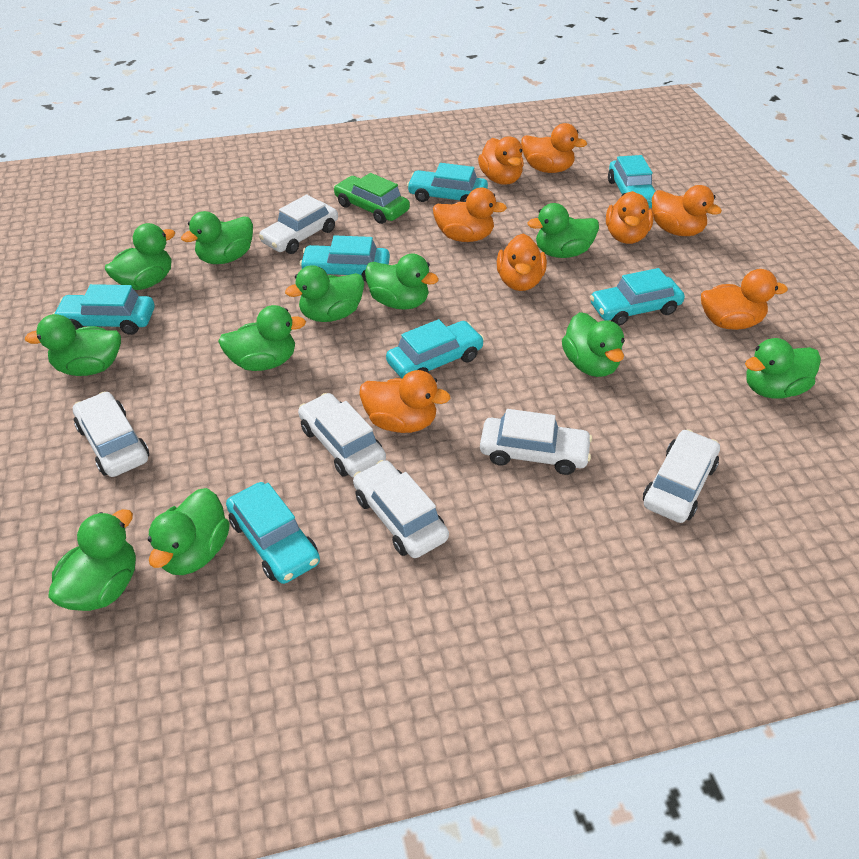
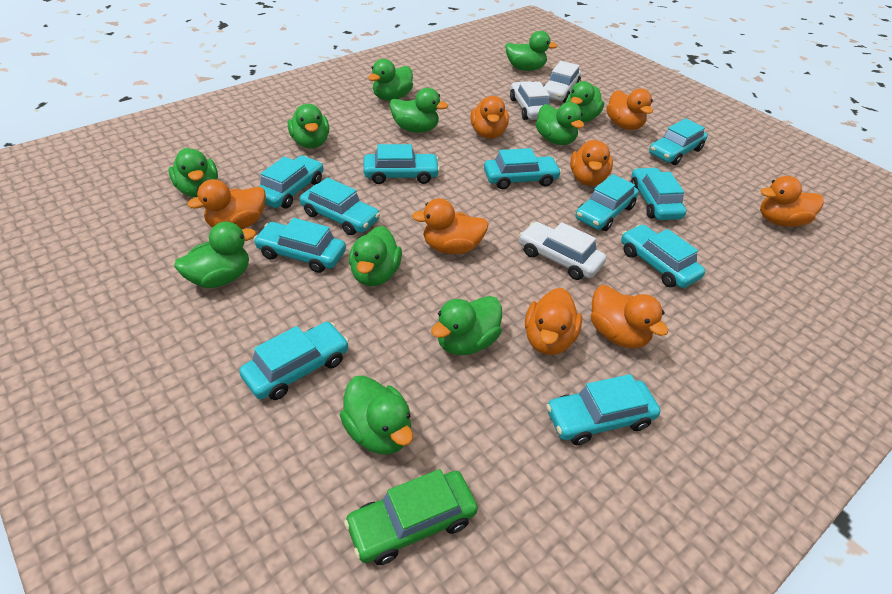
turquoise car: 7 -> 11
white car: 6 -> 3

